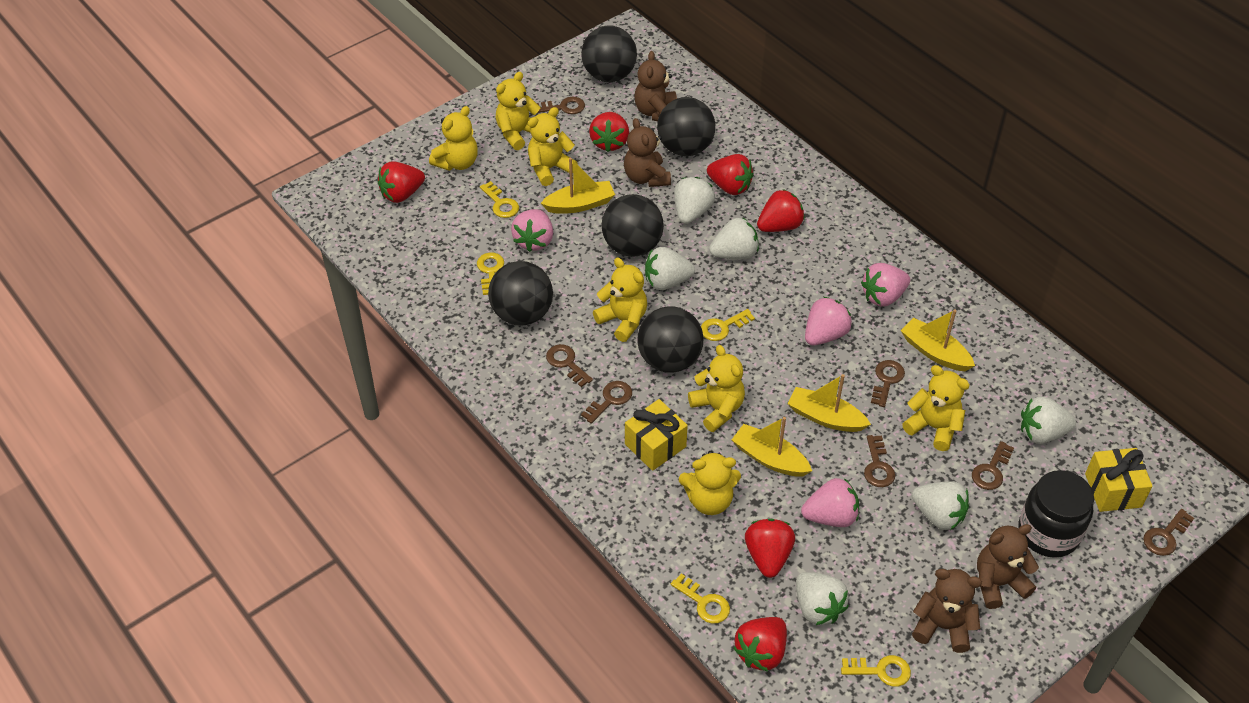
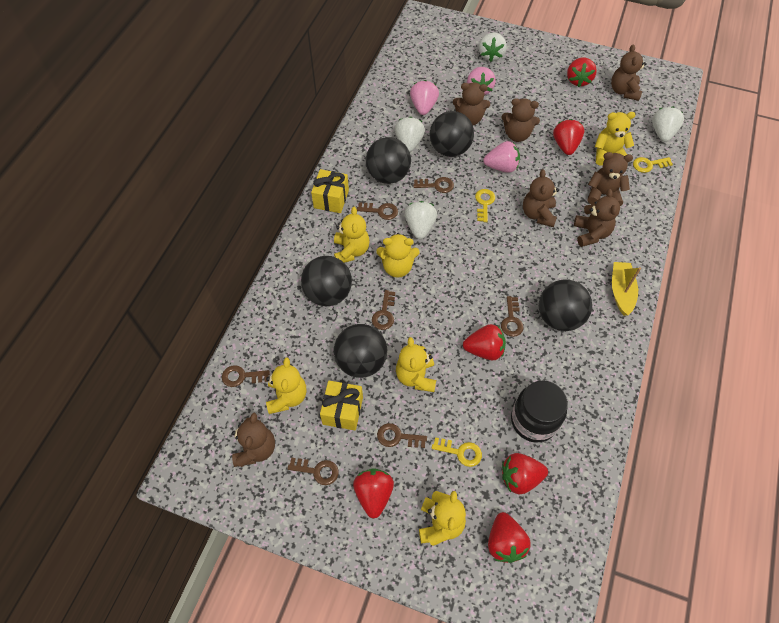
brown teddy bear: 4 -> 7
pink strawberry: 4 -> 3
white strawberry: 6 -> 4
yellow boat: 4 -> 1
yellow key: 5 -> 3
yellow teddy bear: 7 -> 6

